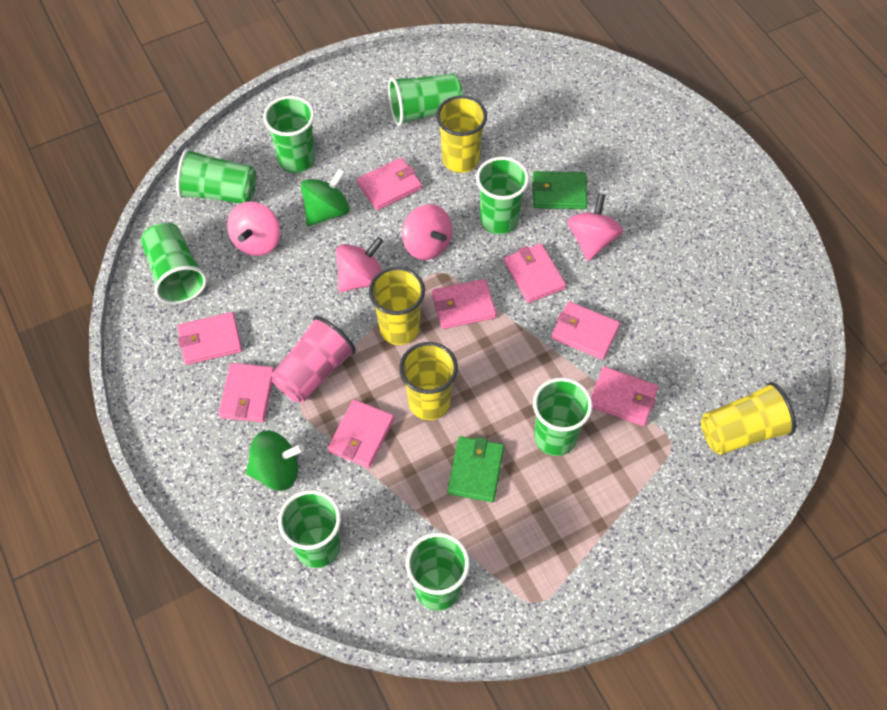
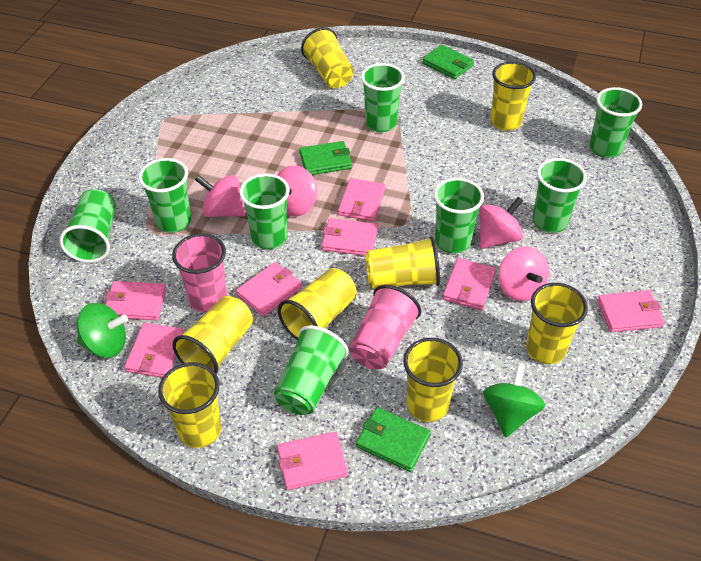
green wallet: 2 -> 3
pink cup: 1 -> 2
yellow cup: 4 -> 8

